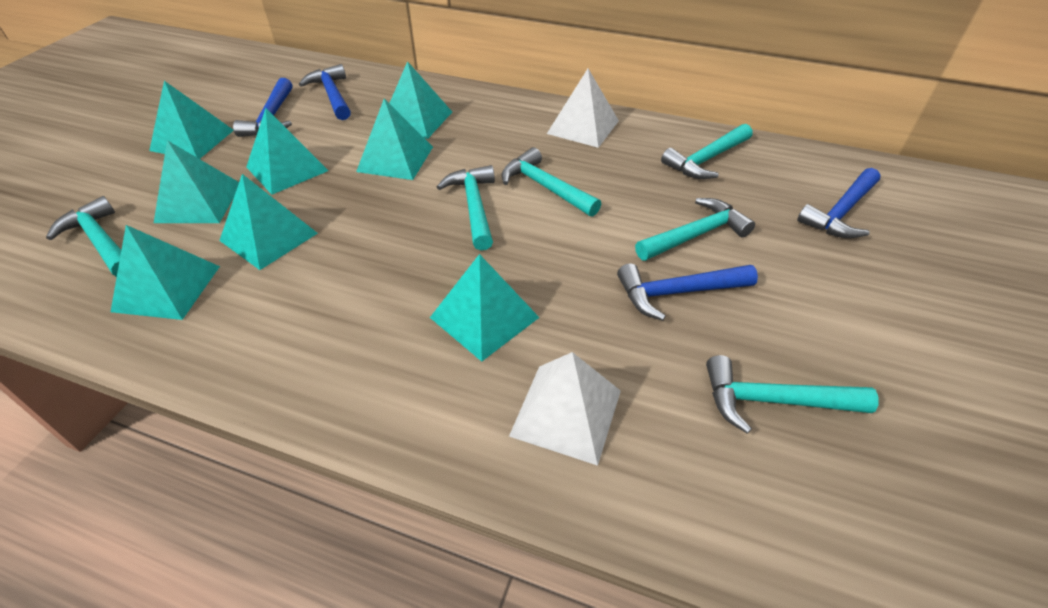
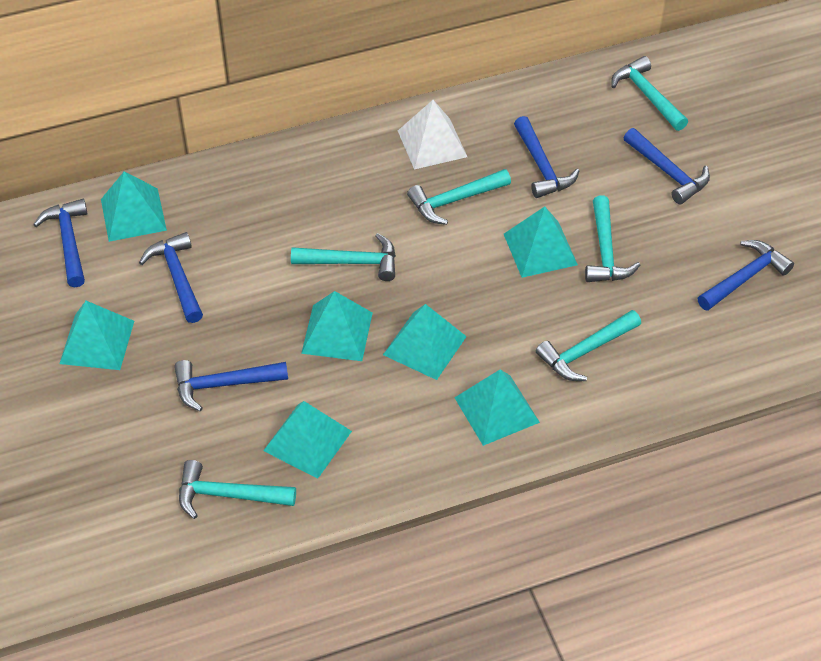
blue hammer: 4 -> 6
turquoise pyramid: 8 -> 7
white pyramid: 2 -> 1

